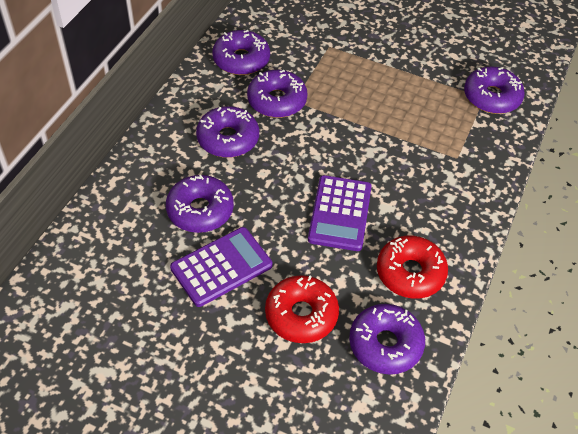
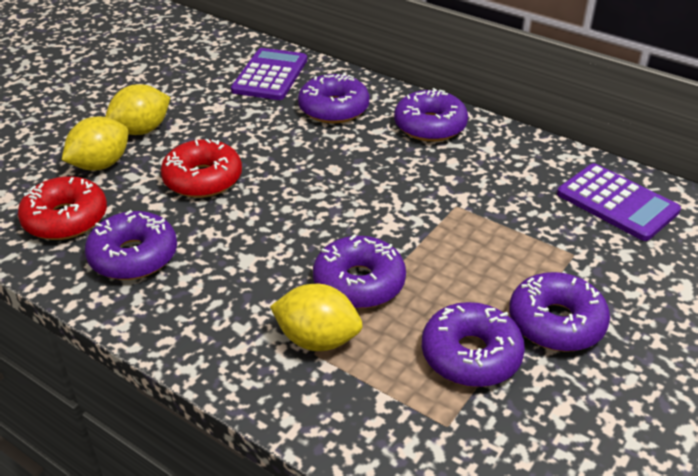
yellow lemon: 0 -> 3

